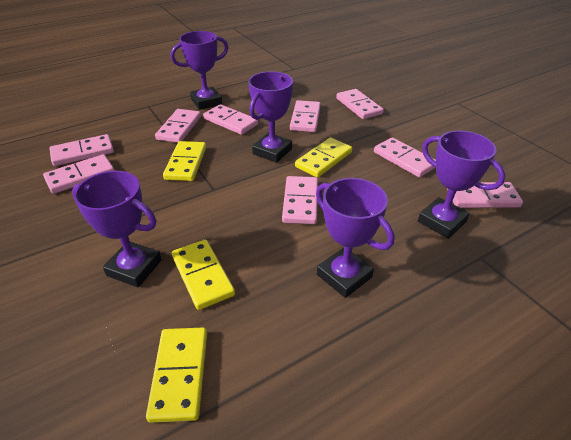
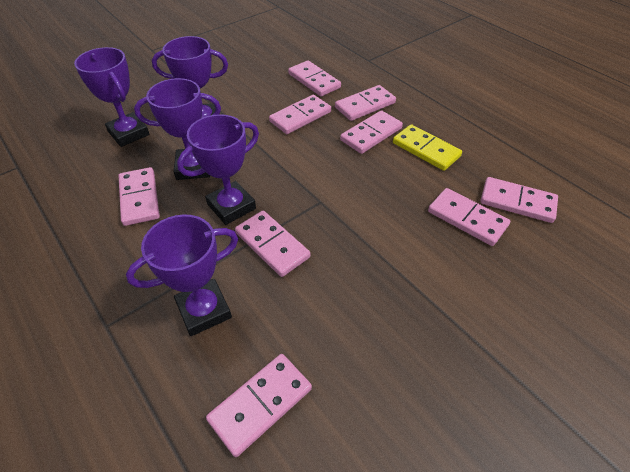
yellow domino: 4 -> 1

